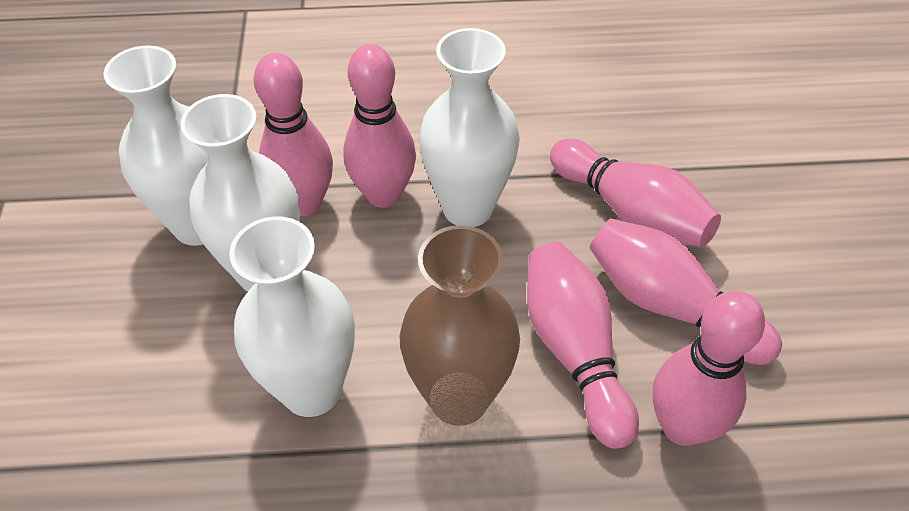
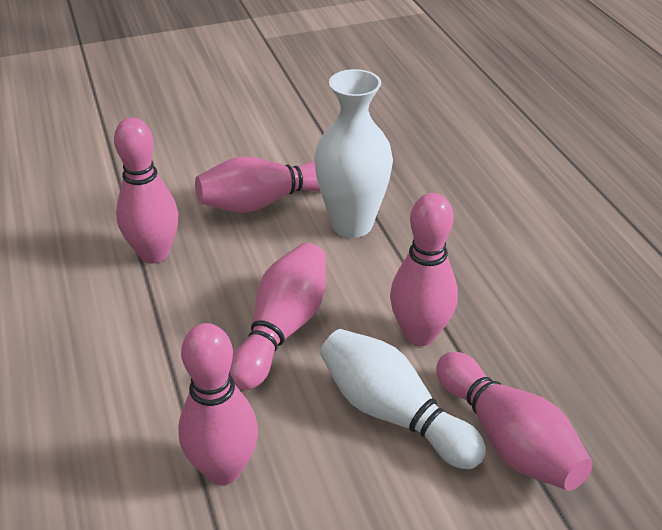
brown vase: 1 -> 0
white bowling pin: 0 -> 1
white vase: 4 -> 1

